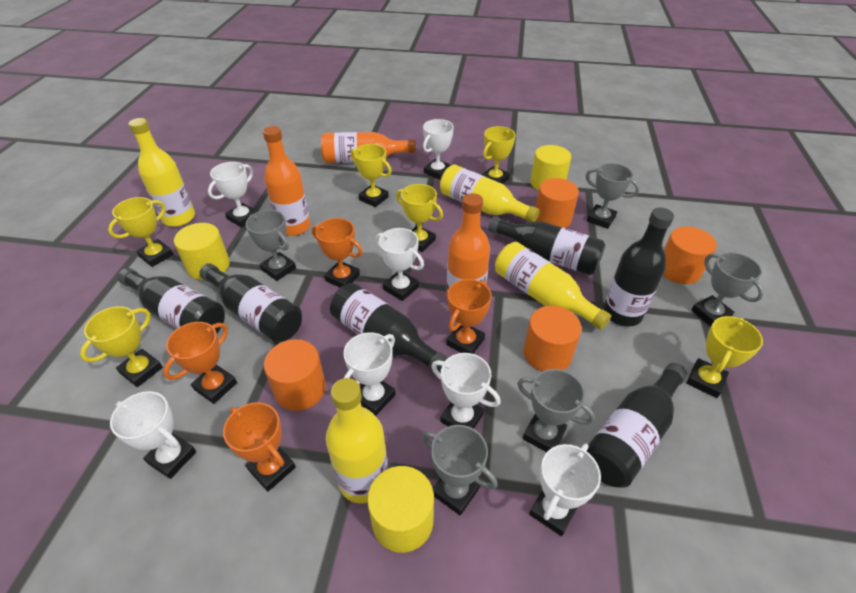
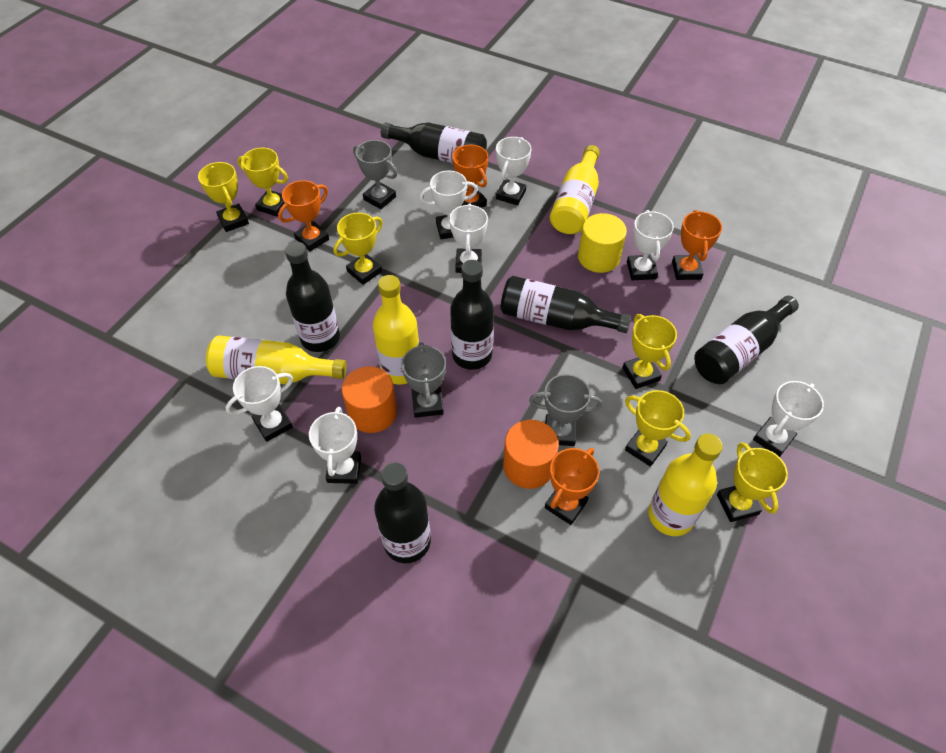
grey trophy: 5 -> 3
orange bottle: 3 -> 0
orange cylinder: 4 -> 2
yellow cylinder: 3 -> 1

